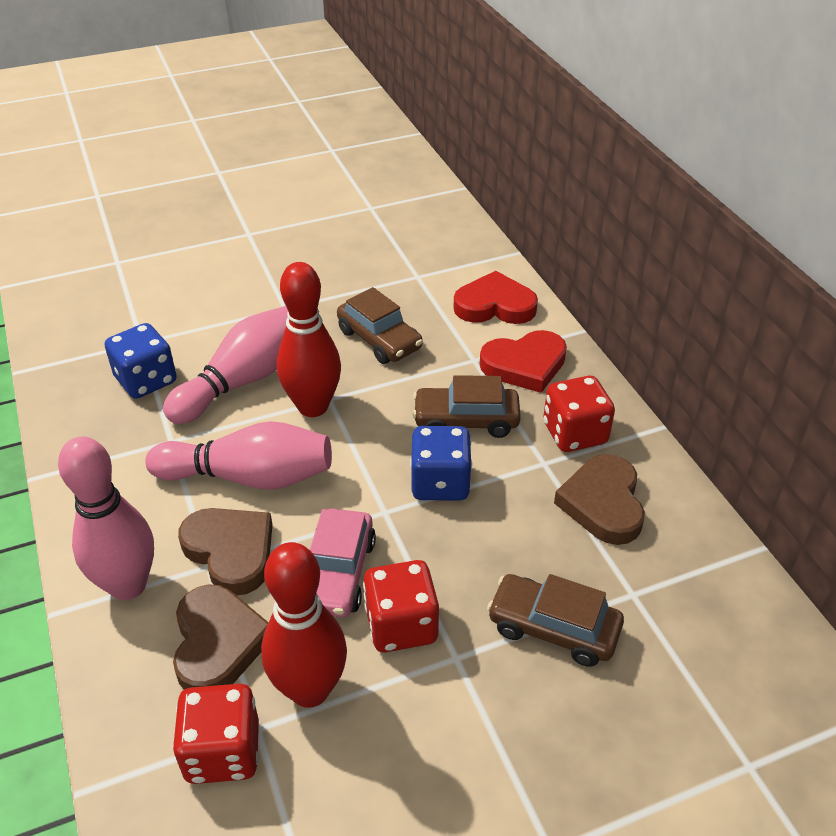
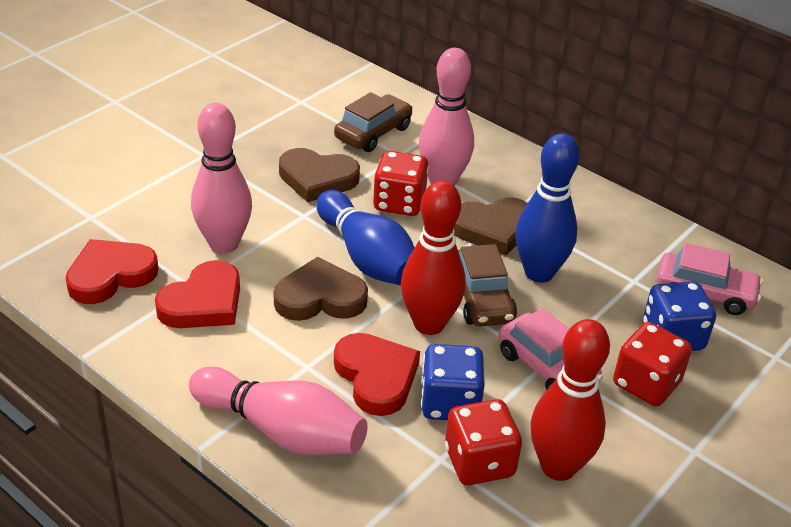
blue bowling pin: 0 -> 2
brown car: 3 -> 2
pink car: 1 -> 2
red heart: 2 -> 3

